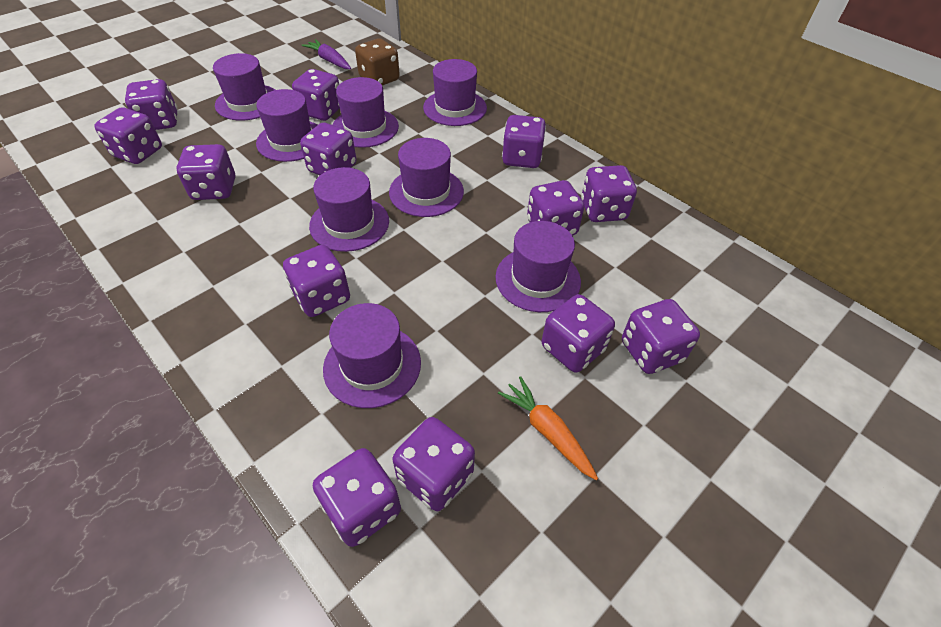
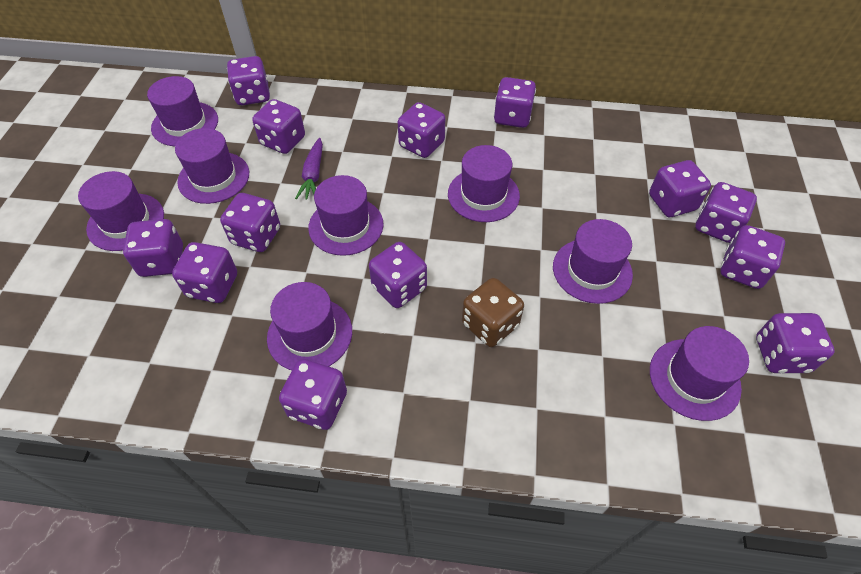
orange carrot: 1 -> 0

